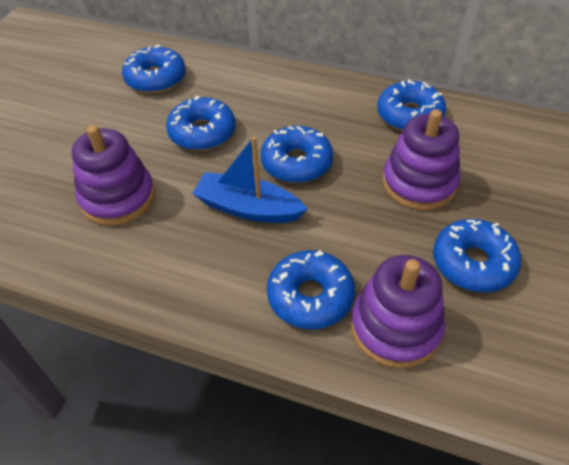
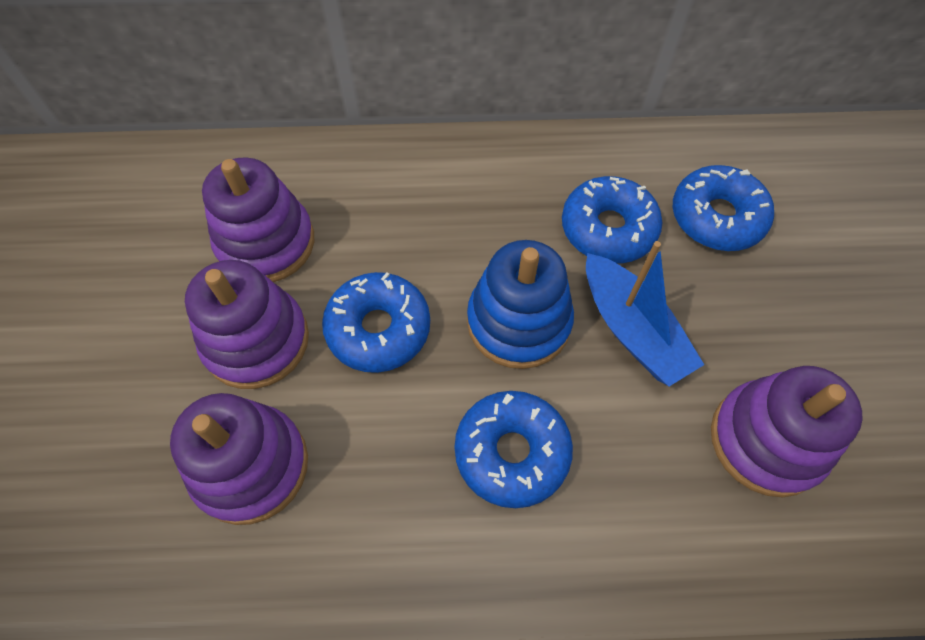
blue donut: 6 -> 4
blue stacking toy: 0 -> 1
purple stacking toy: 3 -> 4

